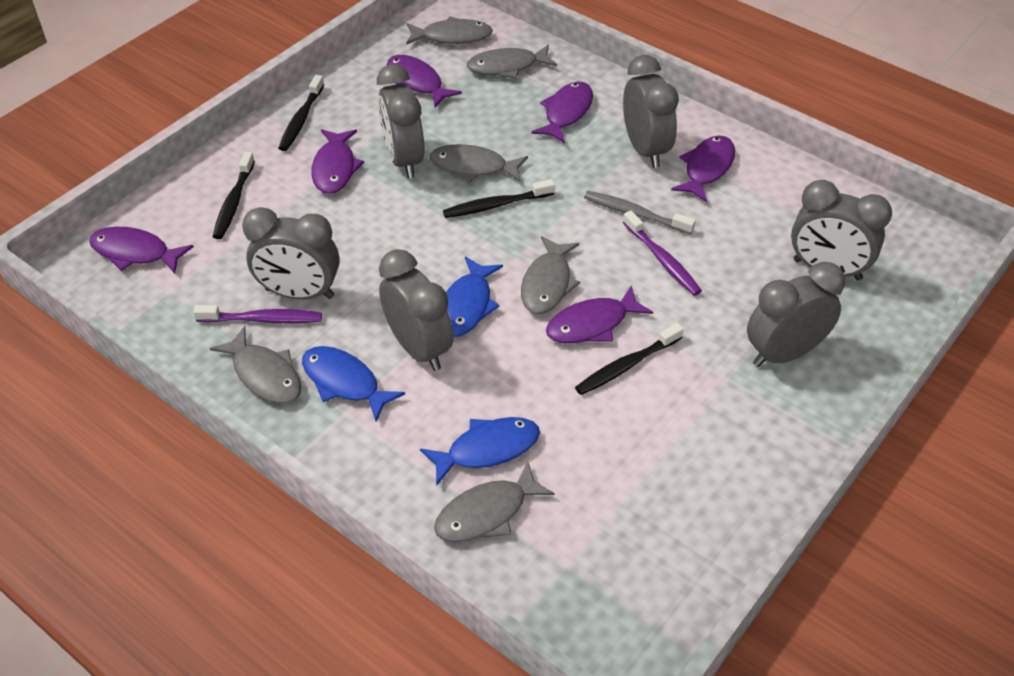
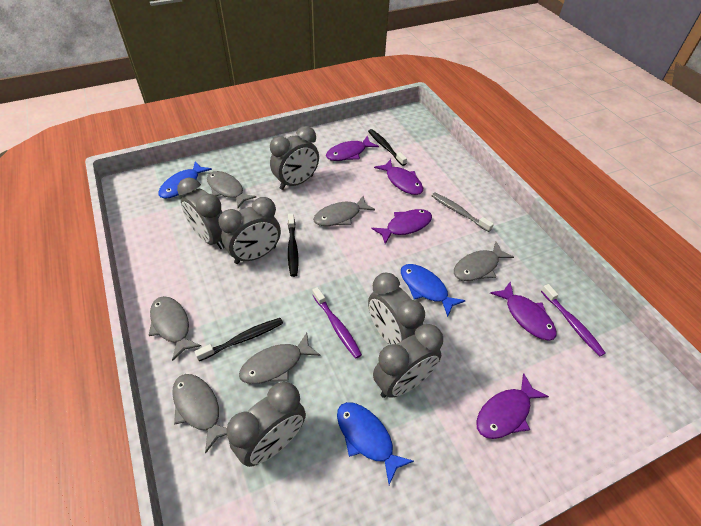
black toothbrush: 4 -> 3
purple fish: 6 -> 5

